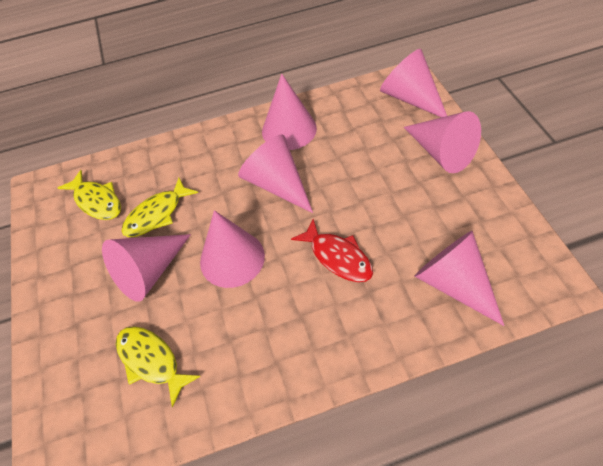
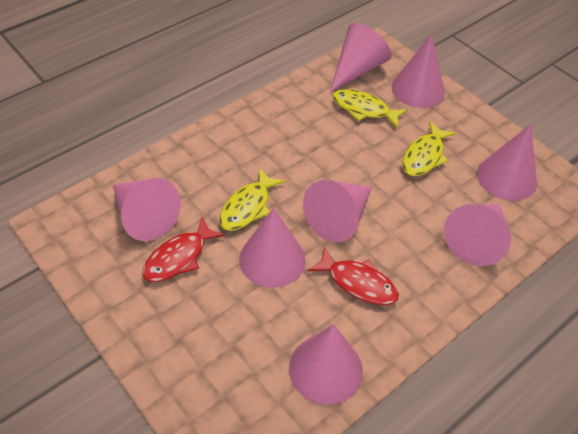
pink cone: 7 -> 8
red fish: 1 -> 2

